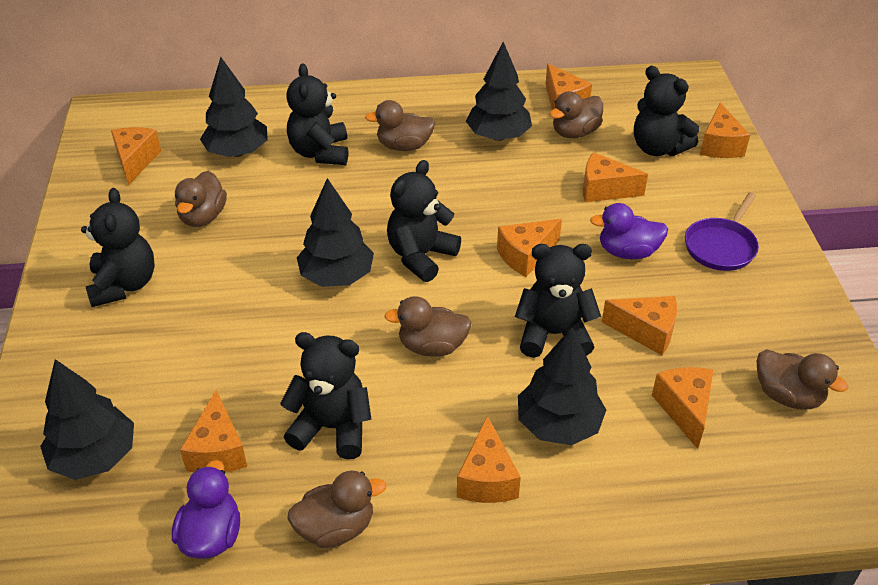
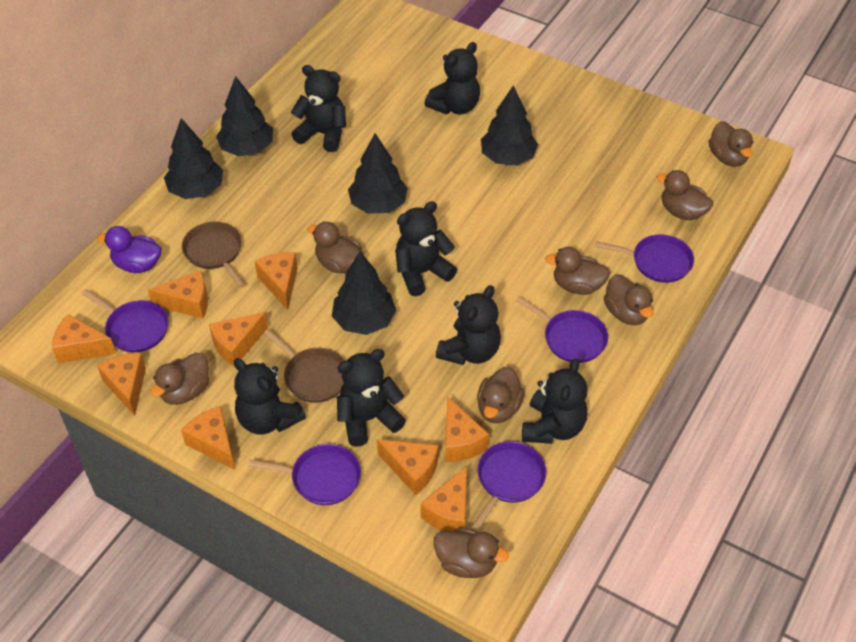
black teddy bear: 6 -> 7
brown duck: 6 -> 8
brown pan: 0 -> 2
purple duck: 2 -> 1
purple pan: 1 -> 5

